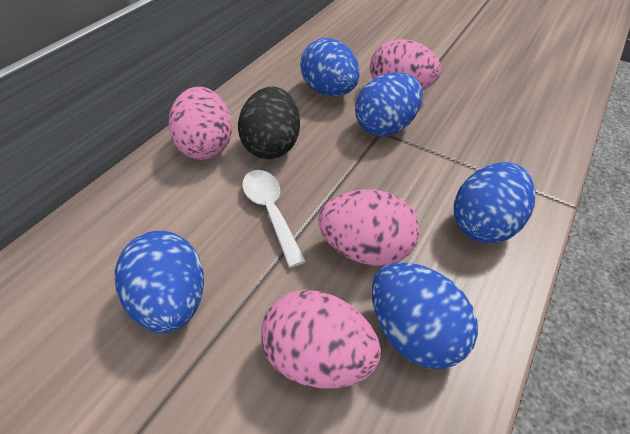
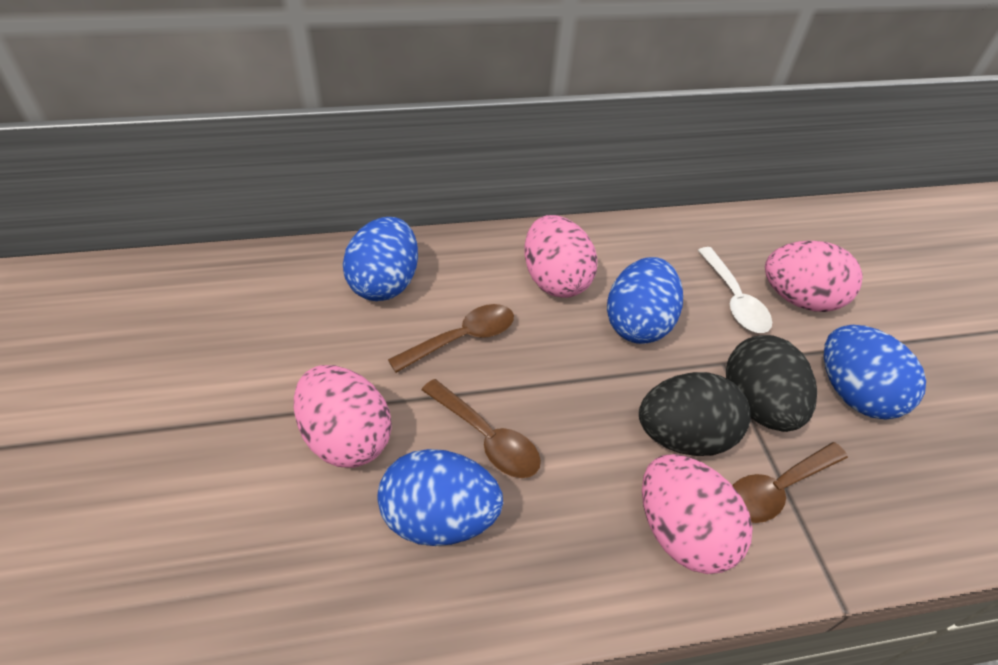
black egg: 1 -> 2
blue egg: 5 -> 4
brown spoon: 0 -> 3

